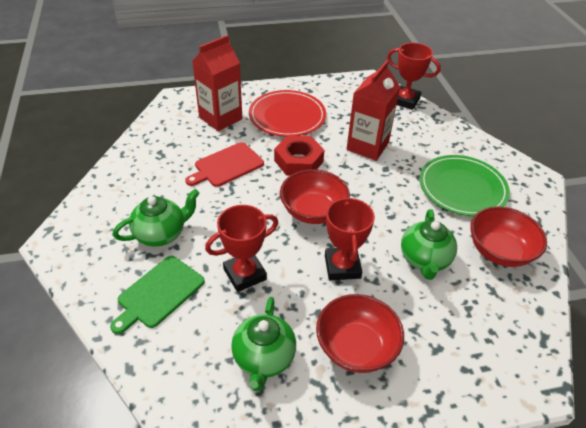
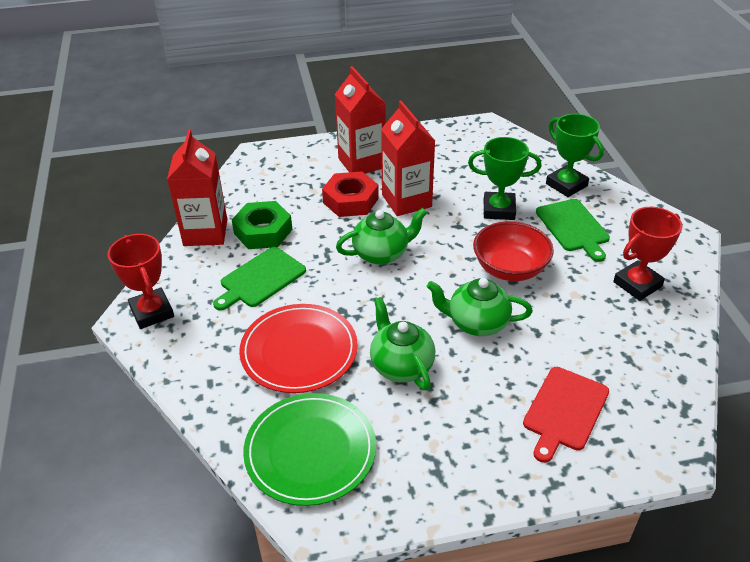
green cutting board: 1 -> 2
green nut: 0 -> 1
green trophy: 0 -> 2
red bowl: 3 -> 1
red carton: 2 -> 3
red trophy: 3 -> 2

